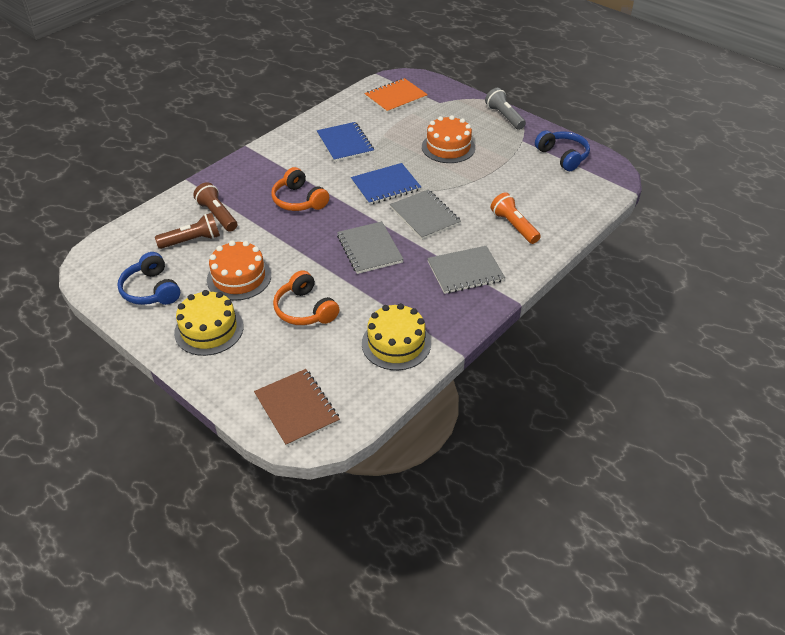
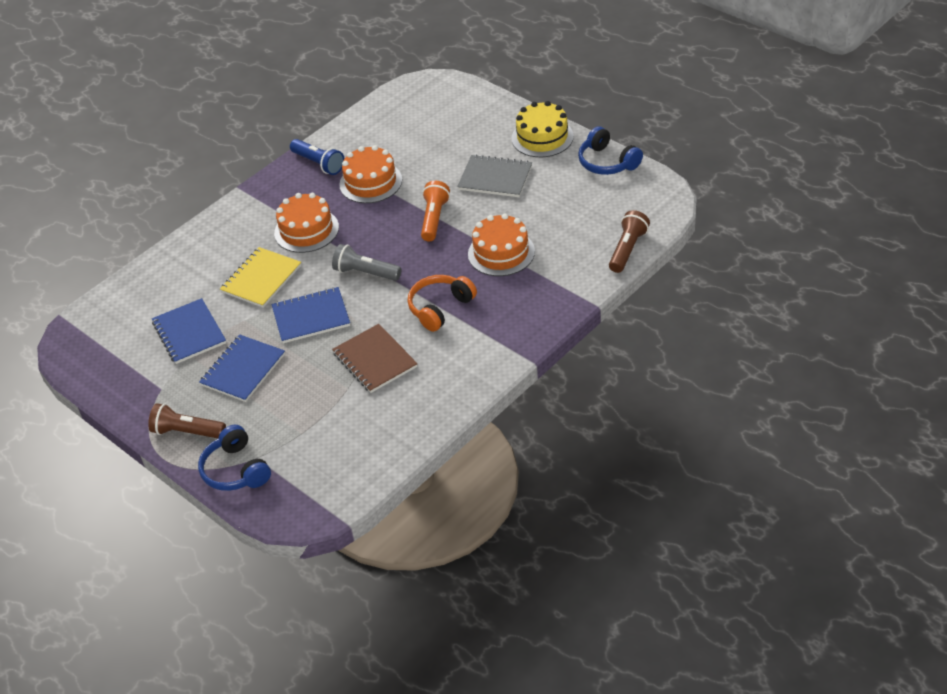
blue flashlight: 0 -> 1
blue notebook: 2 -> 3
grey notebook: 3 -> 1
orange cake: 2 -> 3
orange headphones: 2 -> 1
orange notebook: 1 -> 0
yellow cake: 2 -> 1
yellow notebook: 0 -> 1

